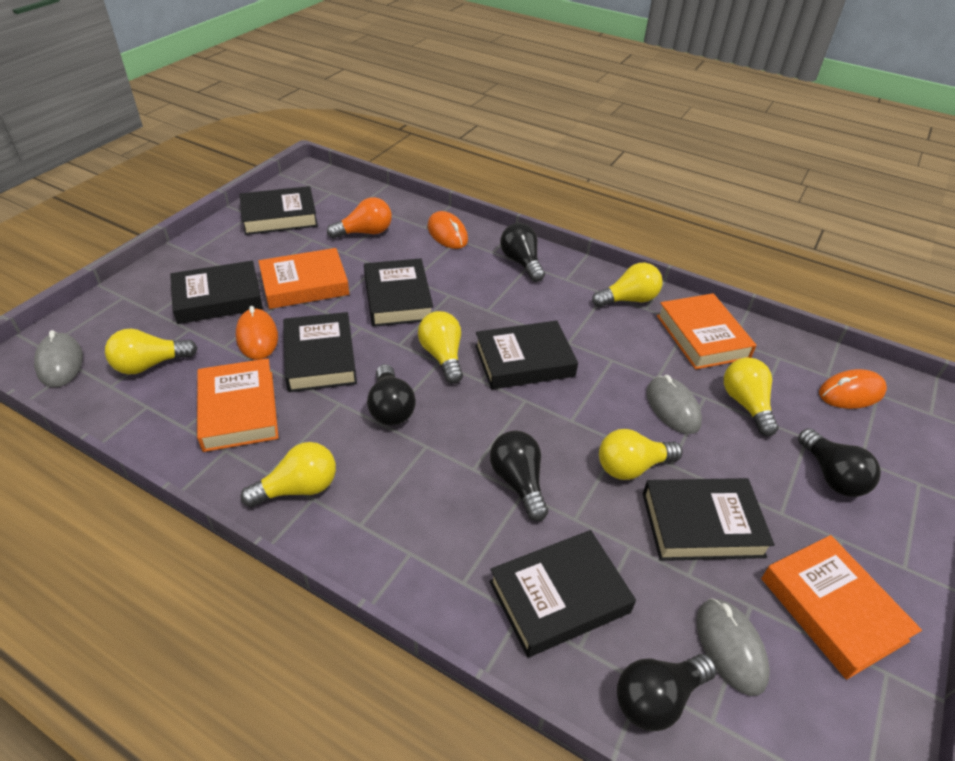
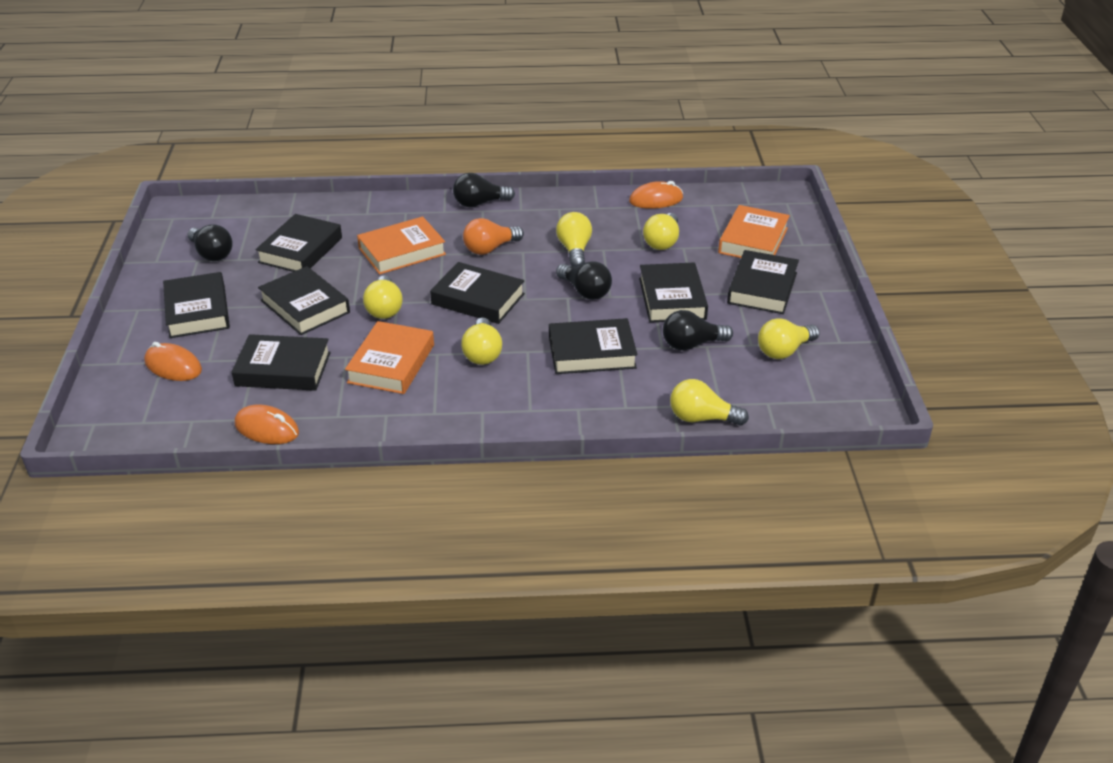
black book: 7 -> 8
black light bulb: 5 -> 4
grey mouse: 3 -> 0
orange book: 4 -> 3

